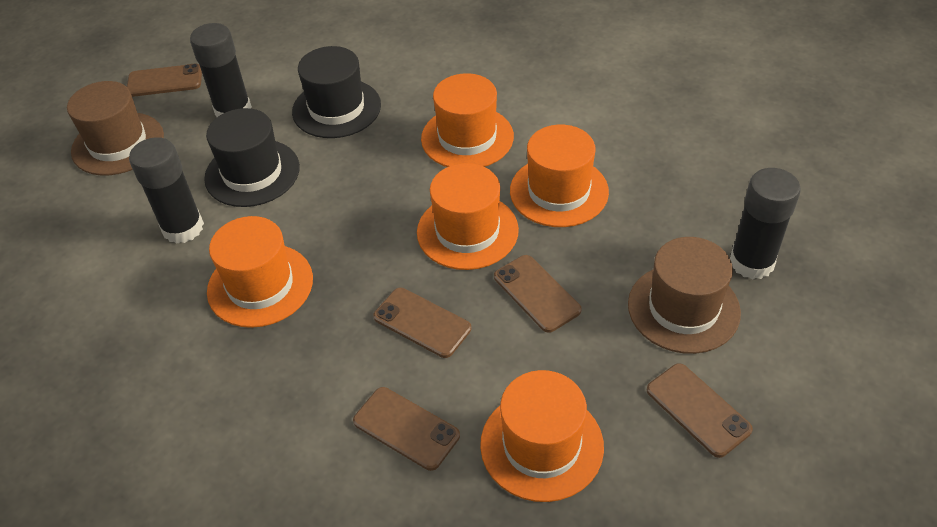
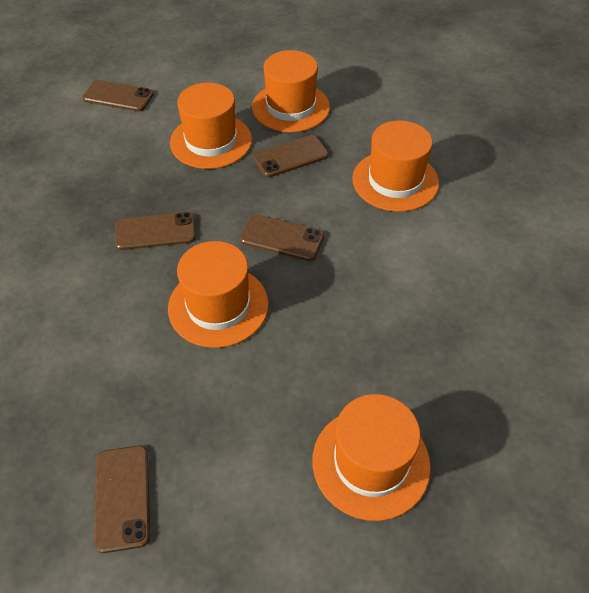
black glue stick: 3 -> 0
black hat: 2 -> 0
brown hat: 2 -> 0

